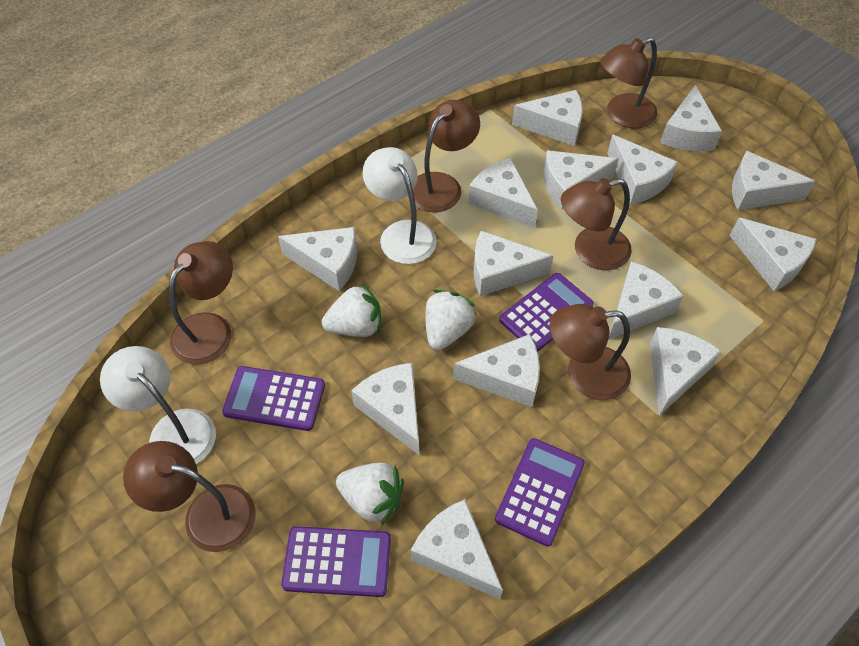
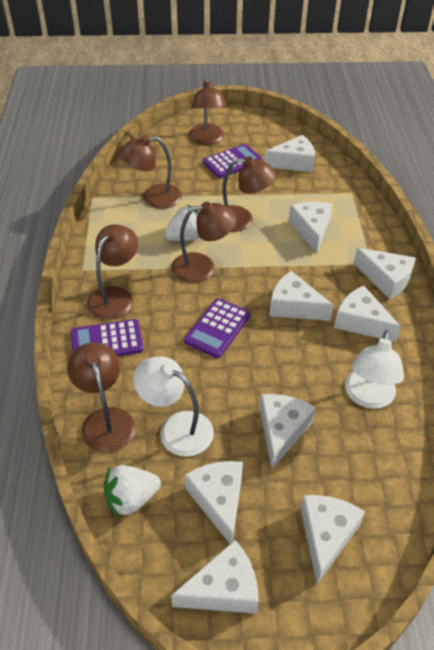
purple calculator: 4 -> 3
white cheese: 14 -> 9
white strawberry: 3 -> 2

